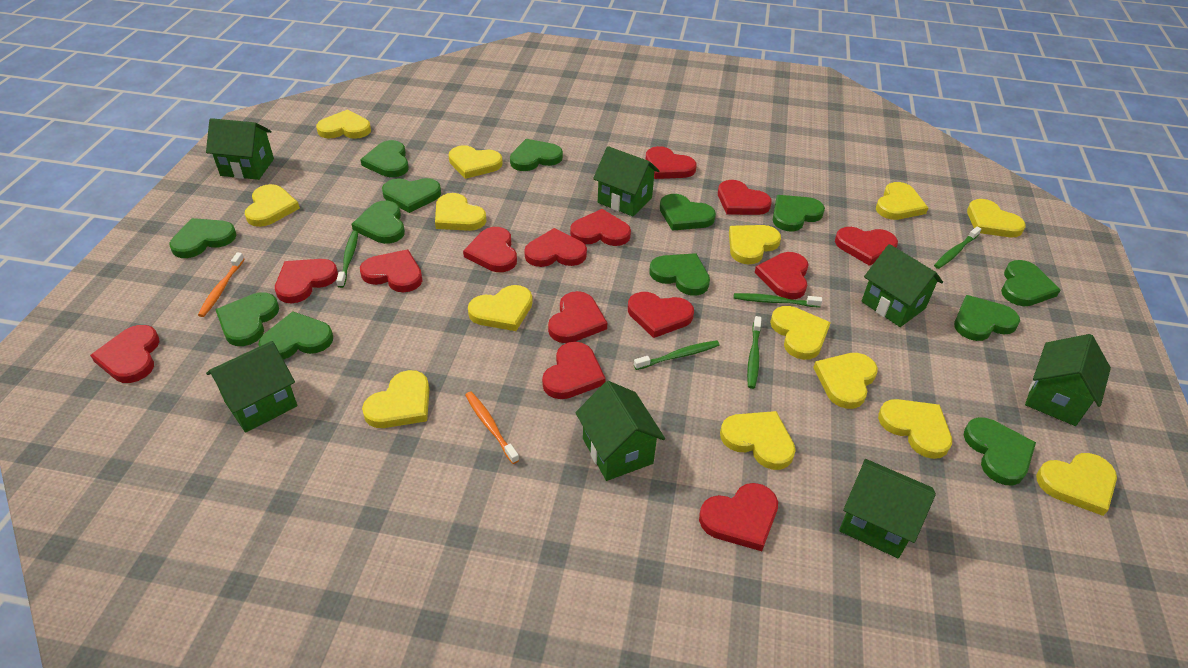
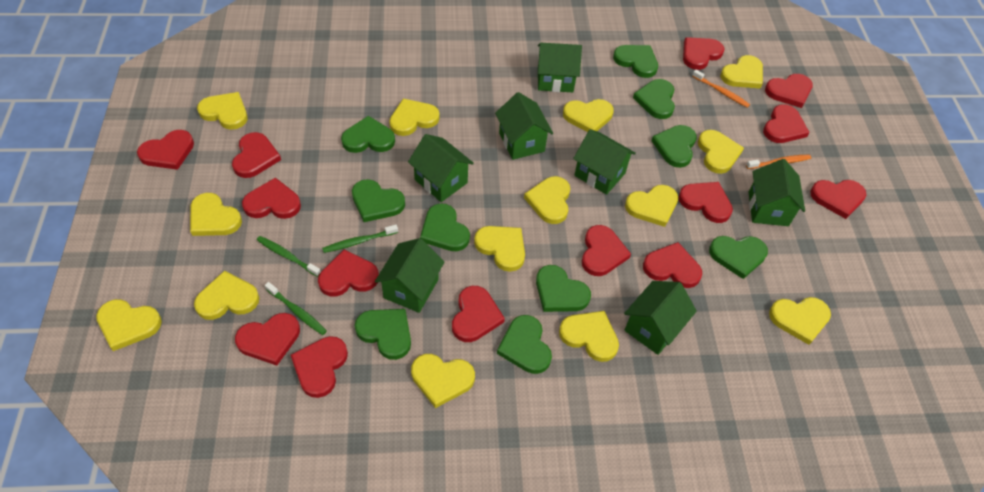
green heart: 13 -> 10
green toothbrush: 5 -> 3

